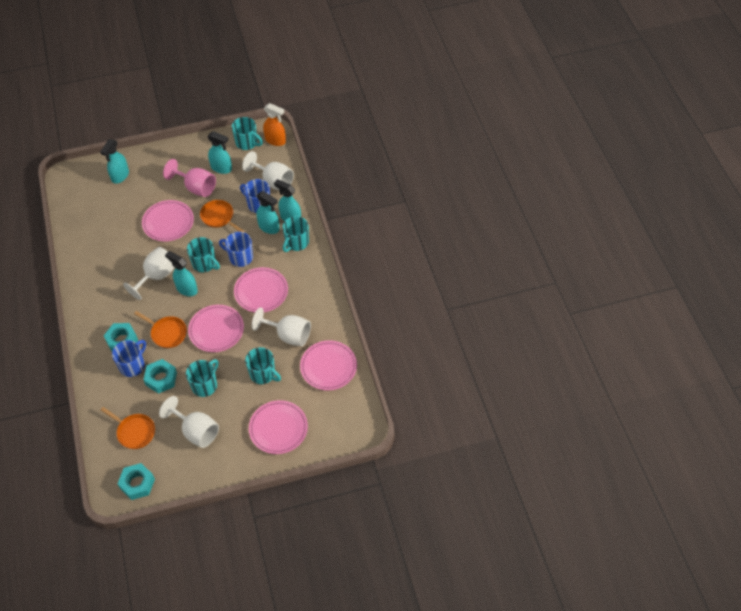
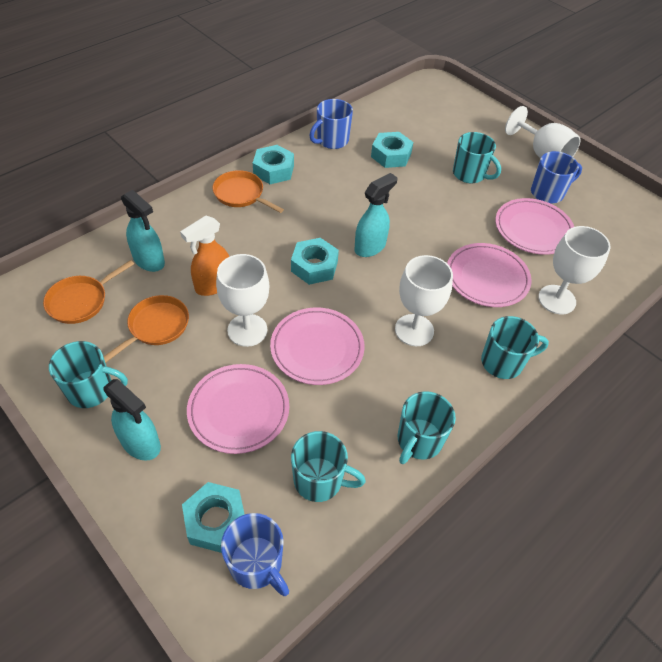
pink goblet: 1 -> 0
pink plate: 5 -> 4
turquoise nut: 3 -> 4
turquoise spray bottle: 5 -> 3

